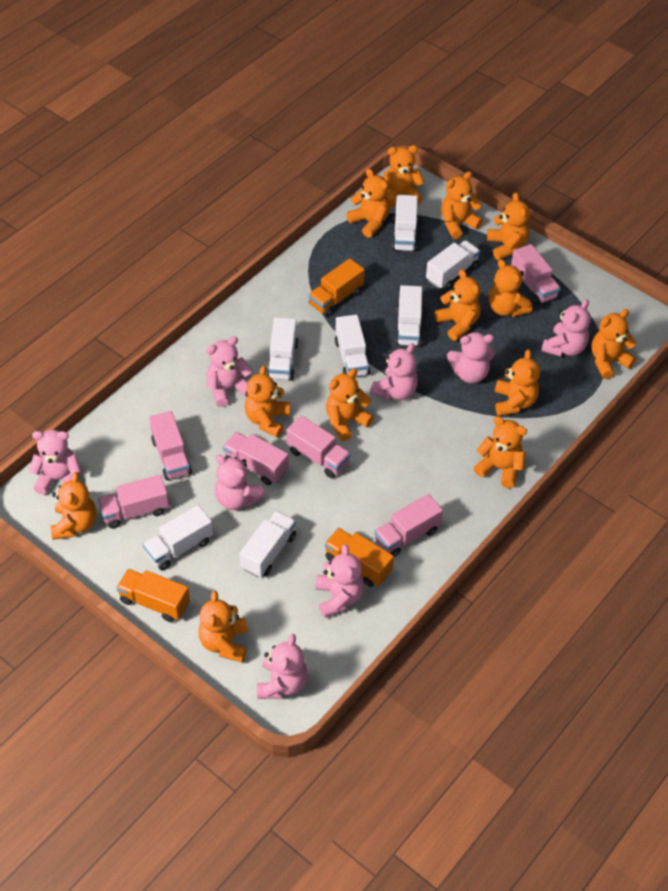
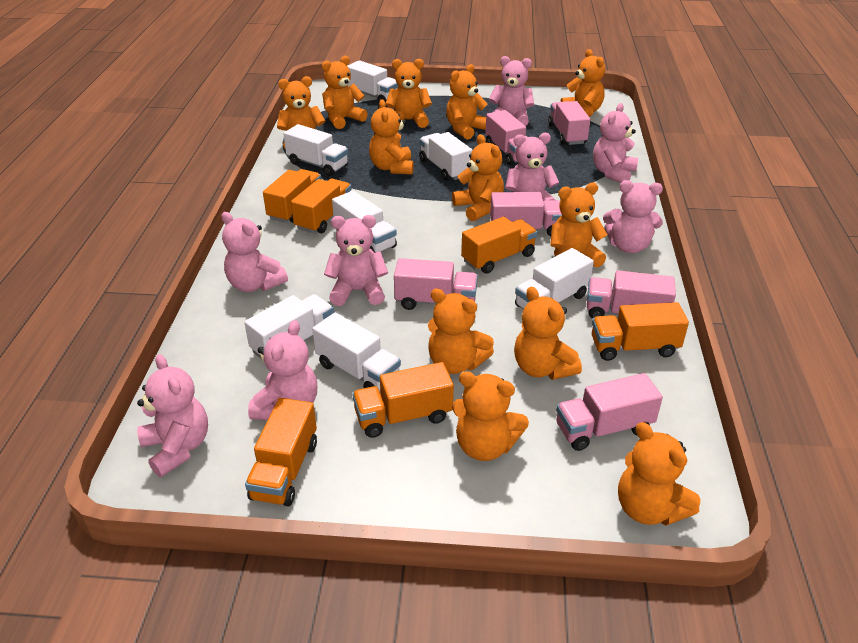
orange teddy bear: 13 -> 12
orange truck: 3 -> 6

